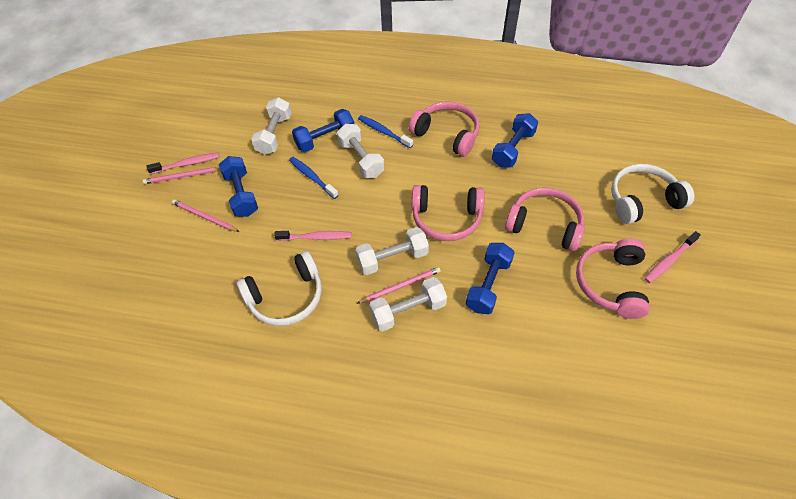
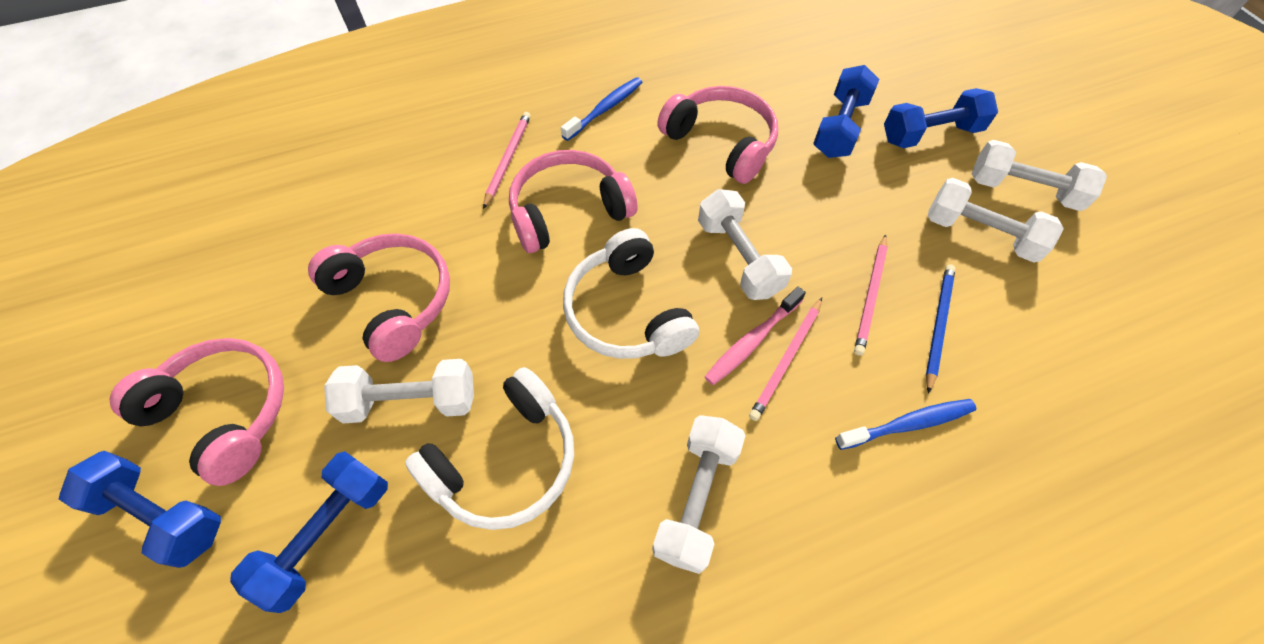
blue pencil: 0 -> 1
pink toothbrush: 3 -> 1
white dumbbell: 4 -> 5

